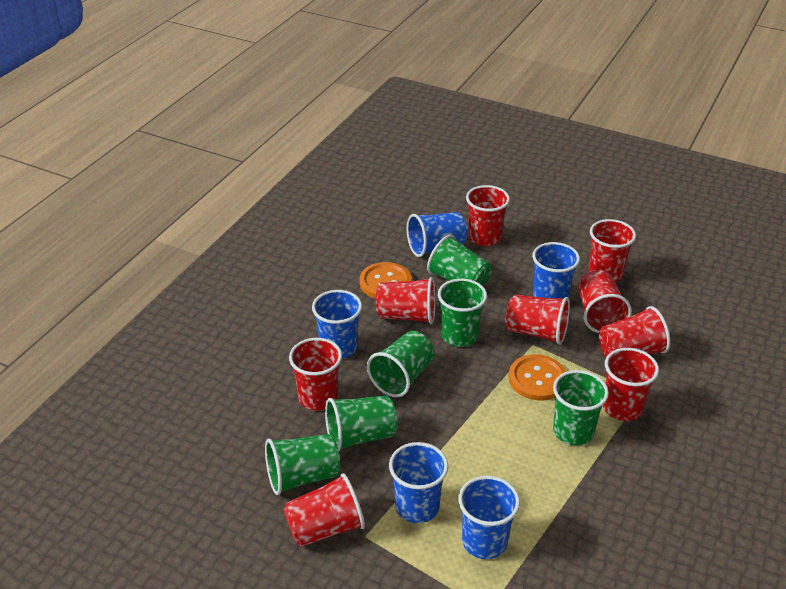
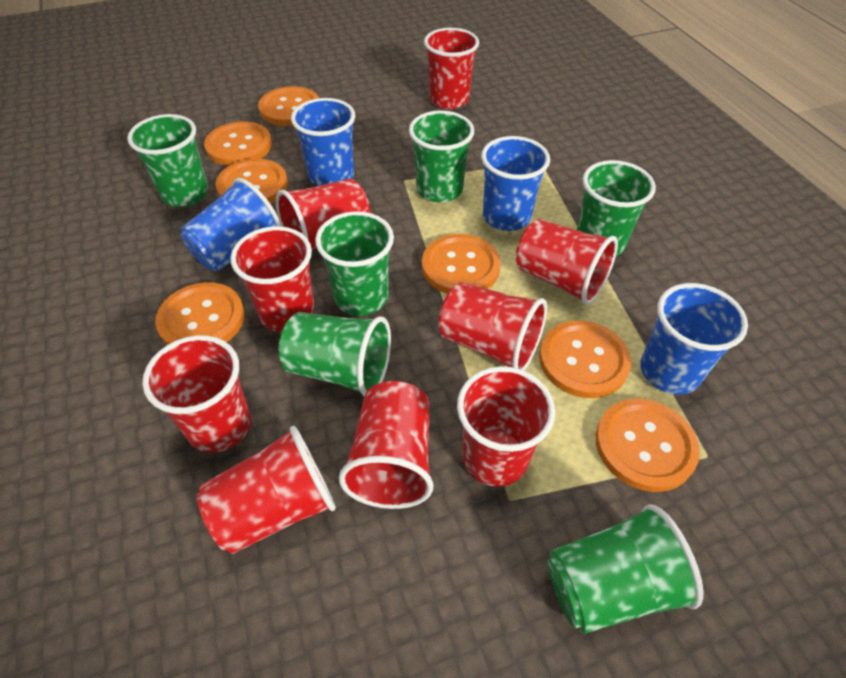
blue cup: 5 -> 4
orange button: 2 -> 7

